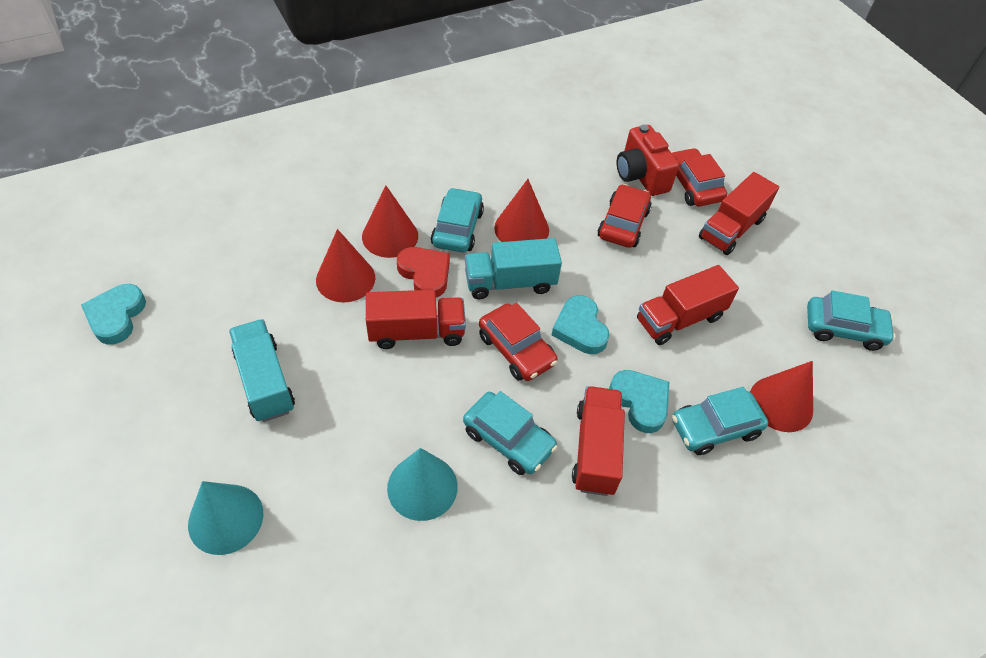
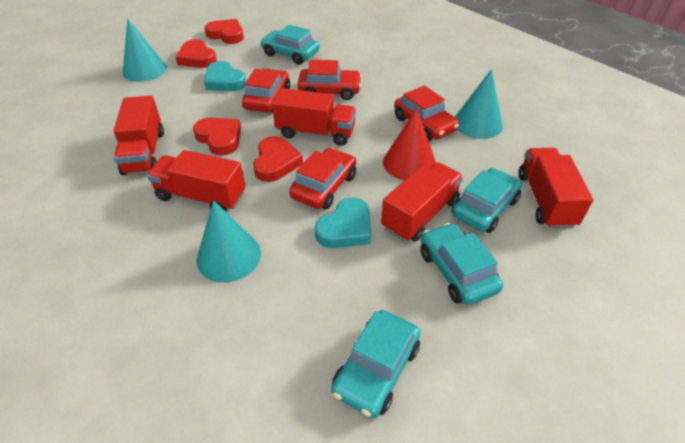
red camera: 1 -> 0
red car: 3 -> 4
red cone: 4 -> 1
red heart: 1 -> 4
red truck: 4 -> 5
turquoise cone: 2 -> 3
turquoise heart: 3 -> 2
turquoise truck: 2 -> 0

